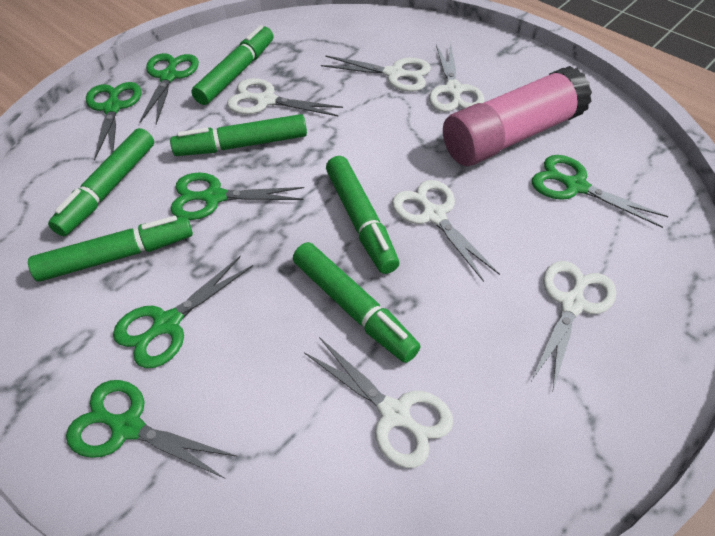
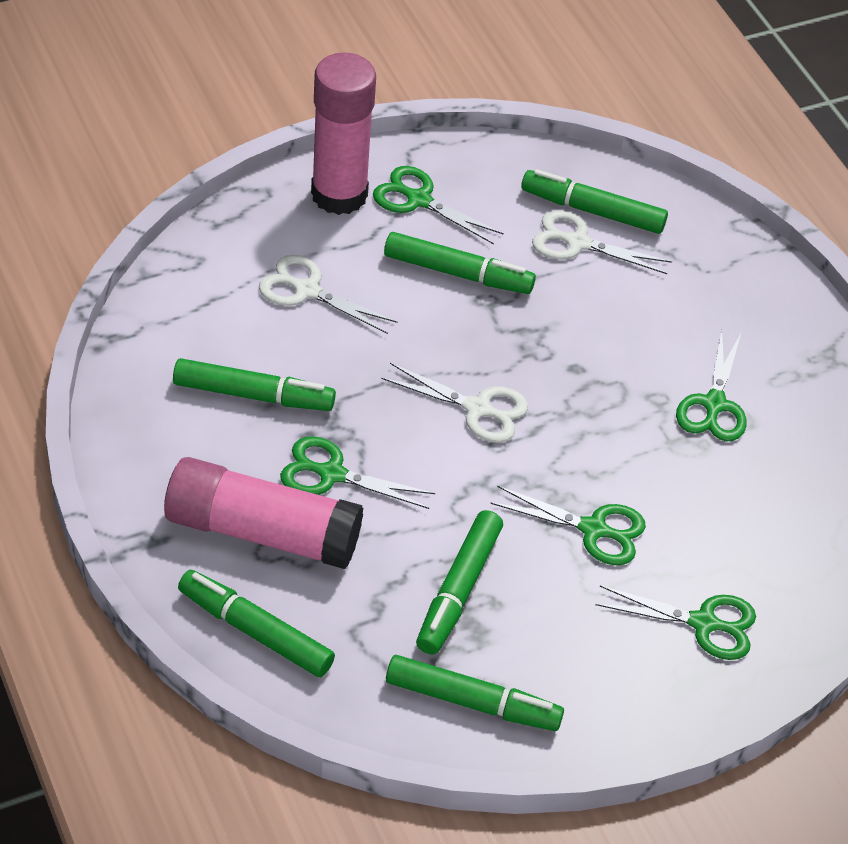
green scissors: 6 -> 5
pink glue stick: 1 -> 2
white scissors: 6 -> 3

